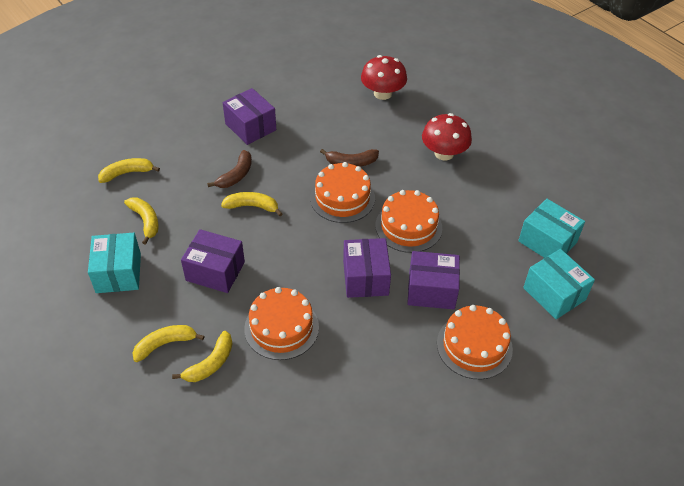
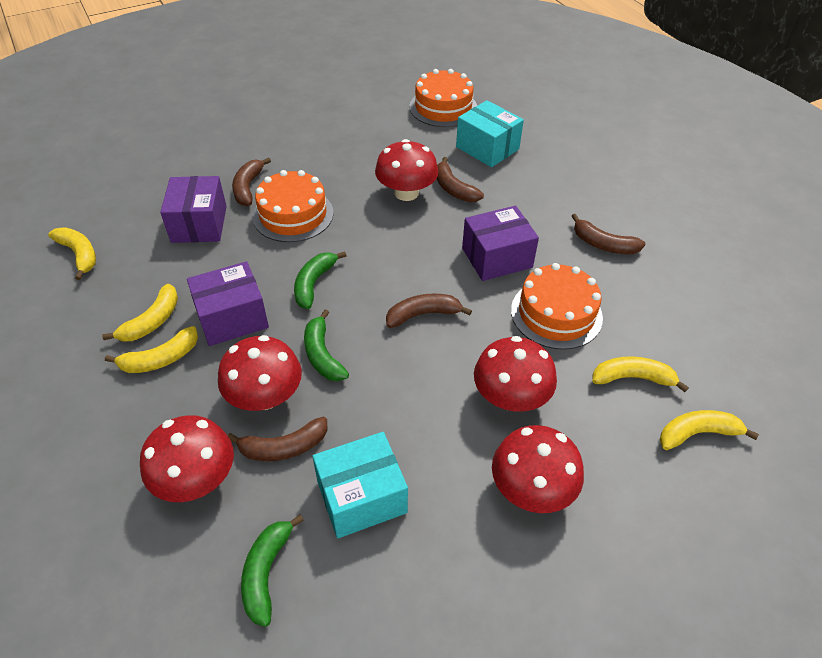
brown banana: 2 -> 5
green banana: 0 -> 3
orange cake: 4 -> 3
purple box: 4 -> 3
red mushroom: 2 -> 5
turquoise box: 3 -> 2

